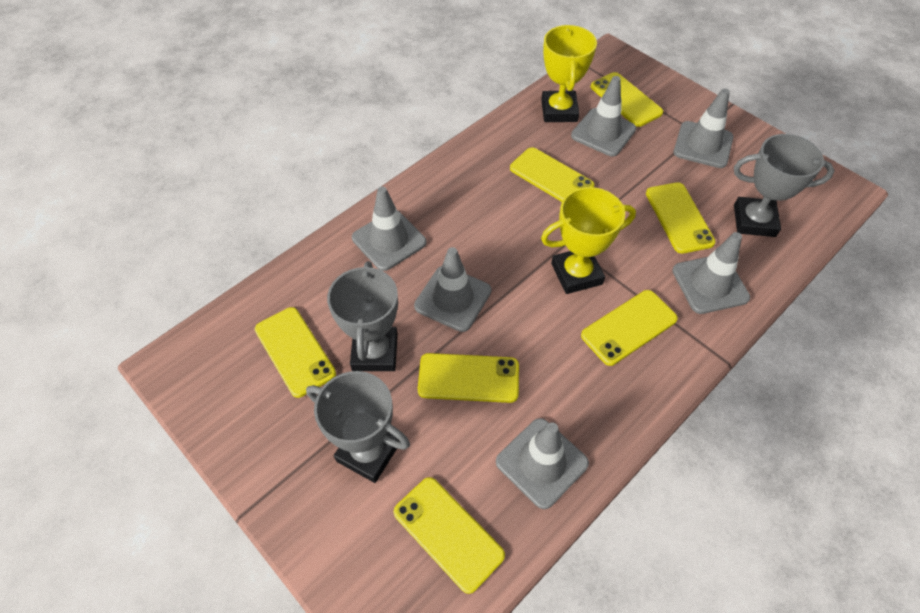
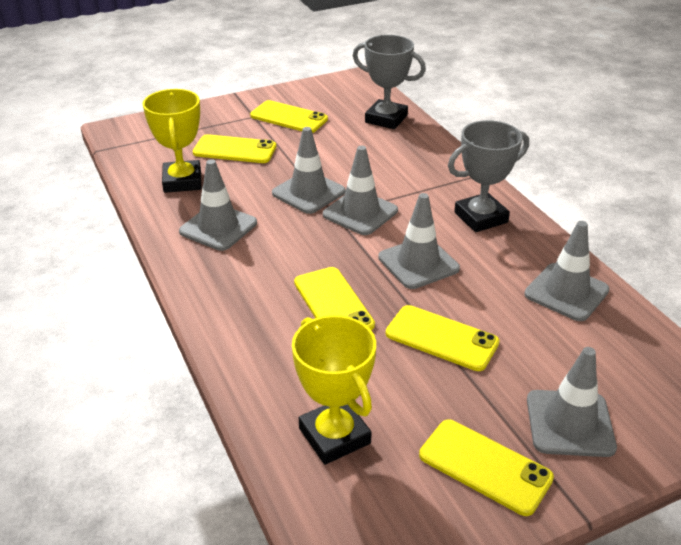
grey trophy: 3 -> 2
yellow phone: 7 -> 5

